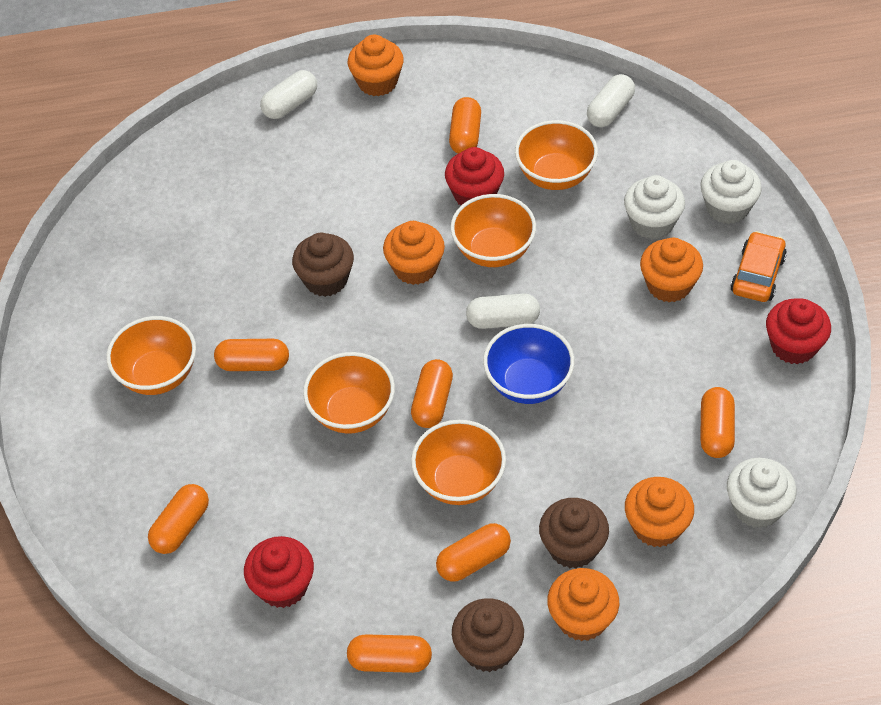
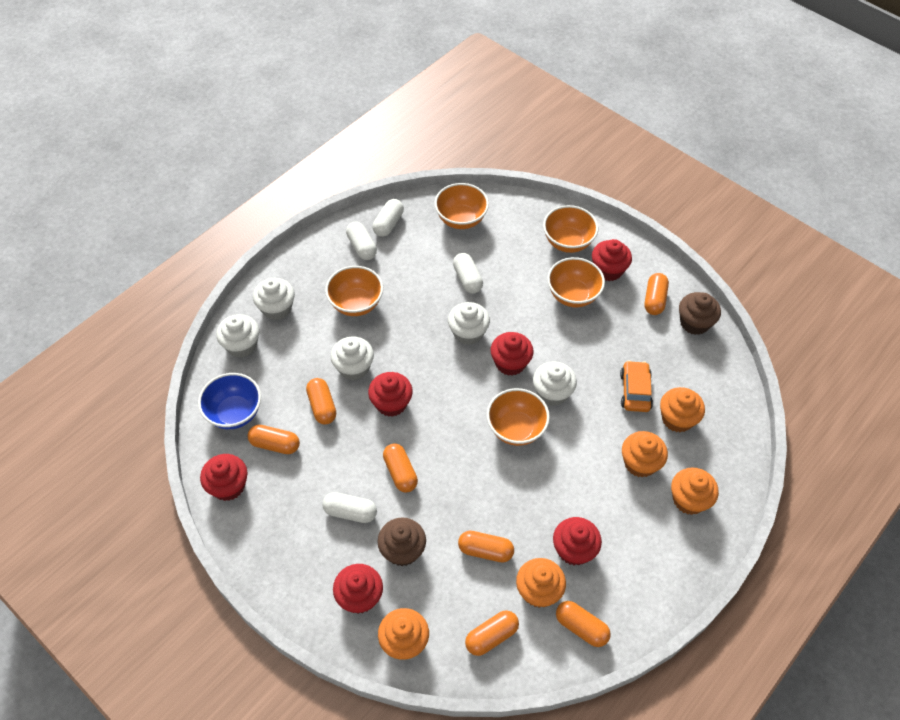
brown cupcake: 3 -> 2
red cupcake: 3 -> 6
white capsule: 3 -> 4
white cupcake: 3 -> 5

